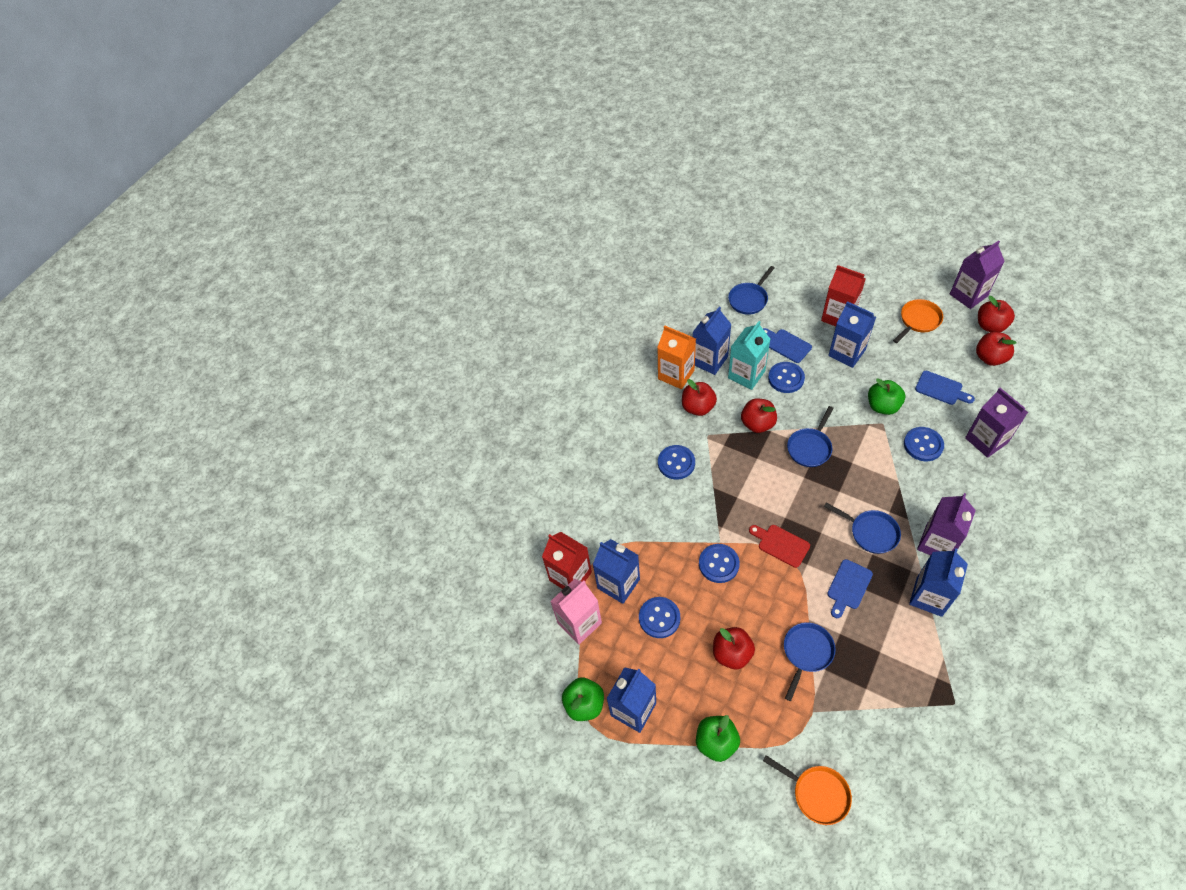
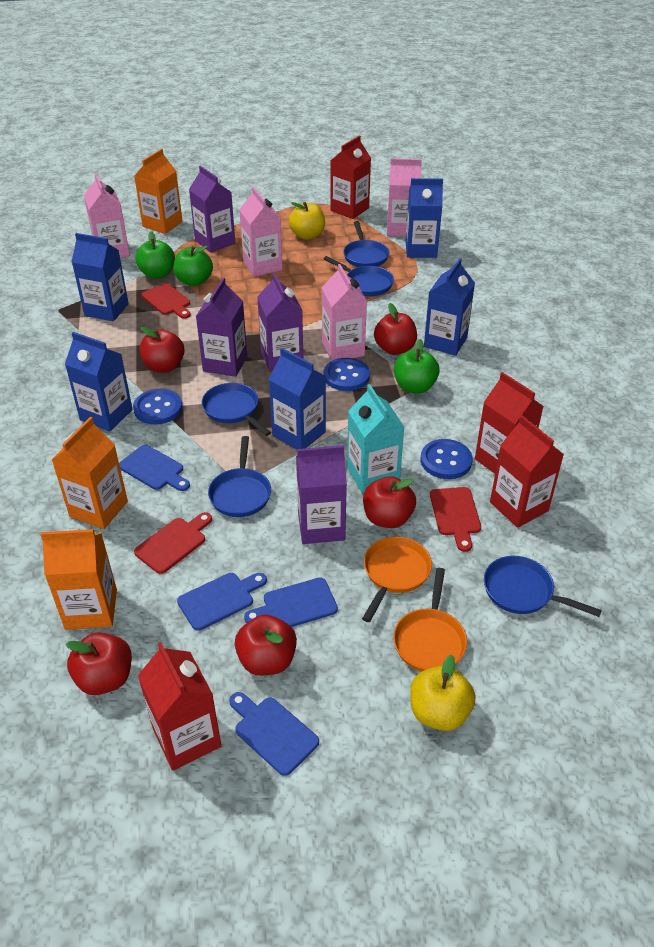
blue button: 5 -> 3
blue cutting board: 3 -> 4
blue pan: 4 -> 5
orange carton: 1 -> 3
pink carton: 1 -> 4
purple carton: 3 -> 4
red carton: 2 -> 4
red cutting board: 1 -> 3
yellow apple: 0 -> 2

